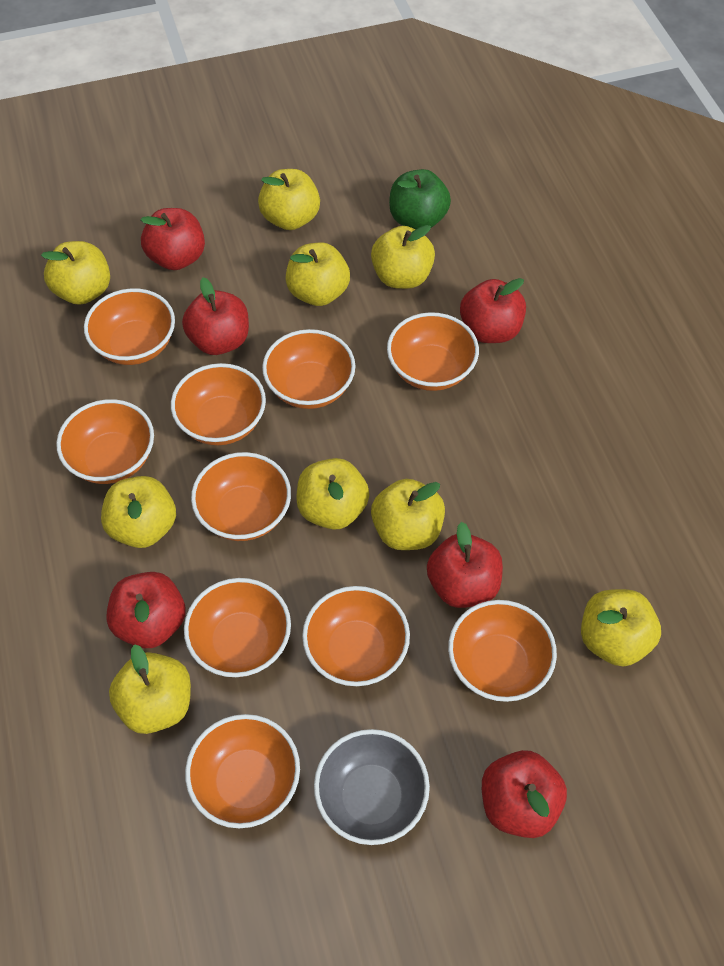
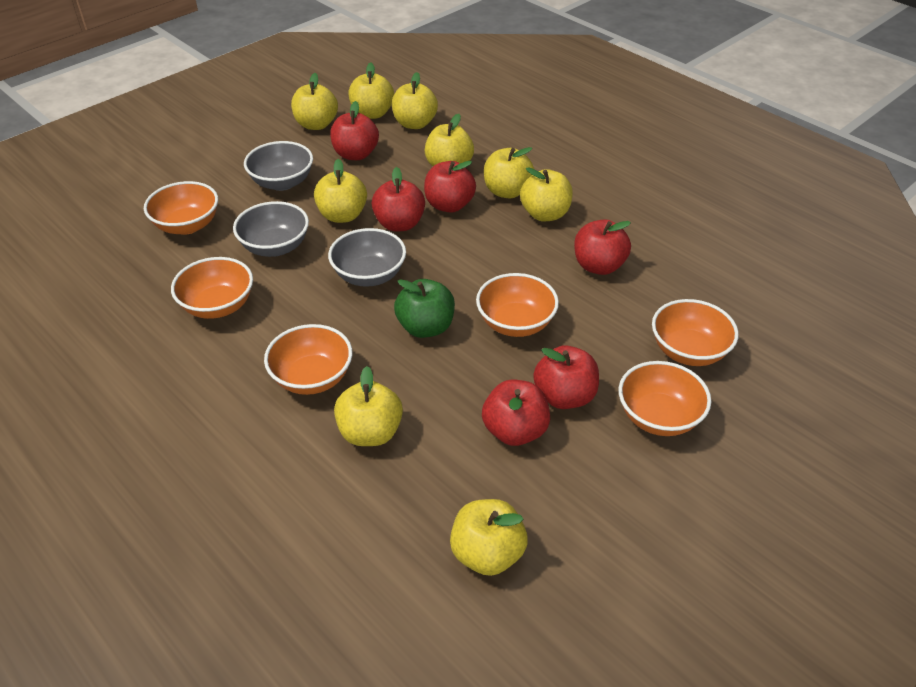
grey bowl: 1 -> 3
orange bowl: 10 -> 6

